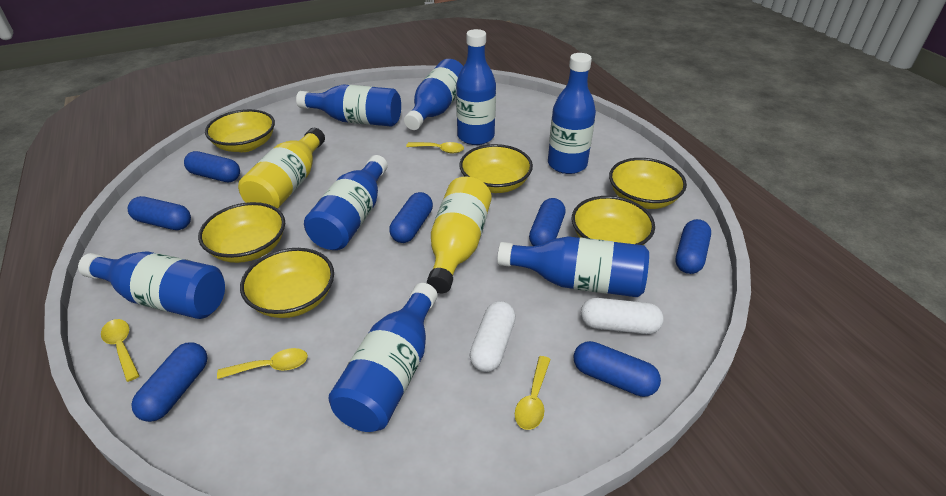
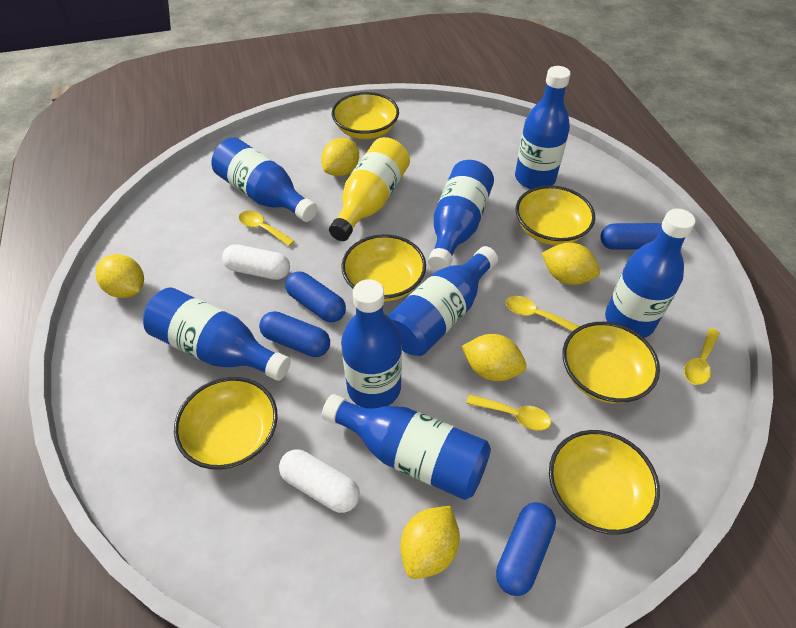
blue capsule: 7 -> 4
yellow bottle: 2 -> 1
yellow lemon: 0 -> 5

